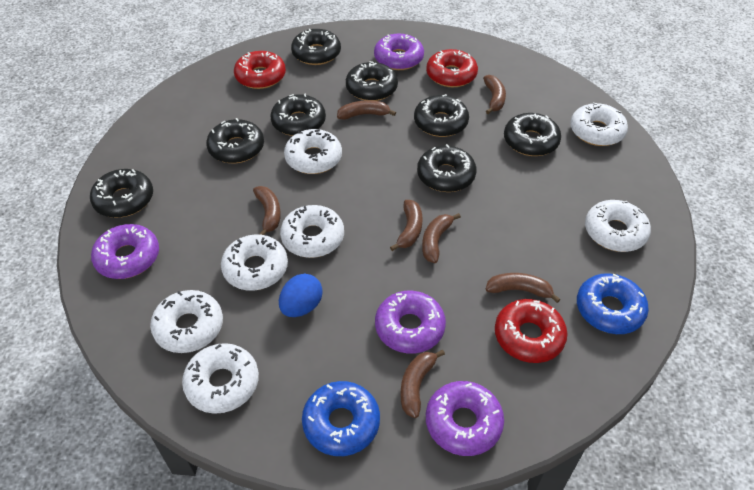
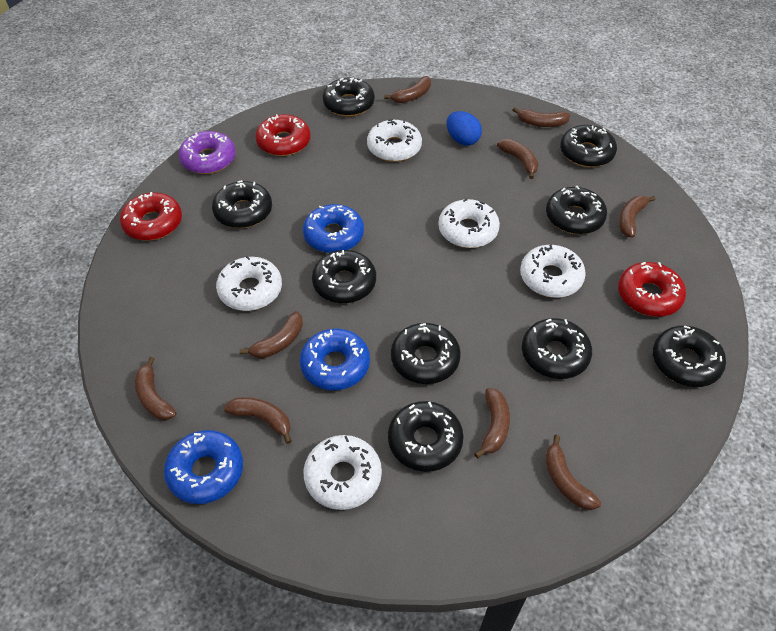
black donut: 8 -> 9
blue donut: 2 -> 3
brown banana: 7 -> 9
purple donut: 4 -> 1
white donut: 7 -> 5

